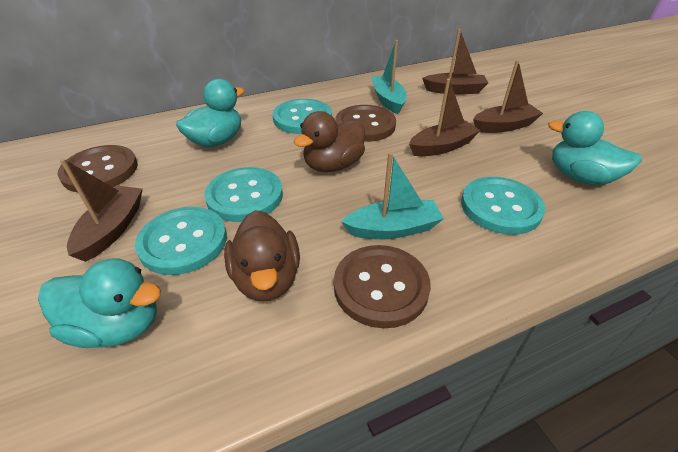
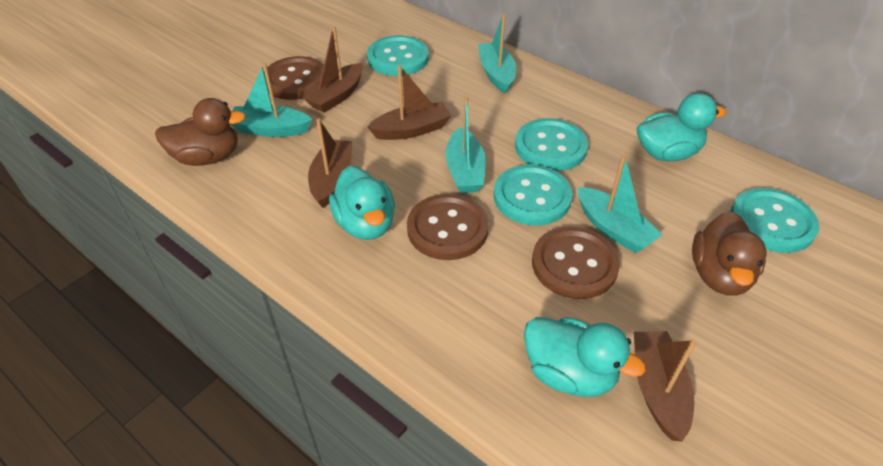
turquoise boat: 2 -> 4

